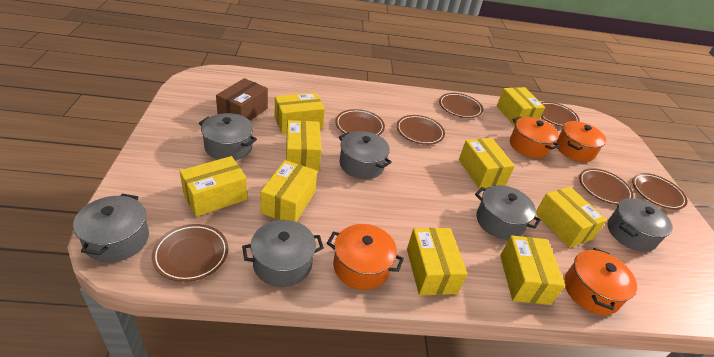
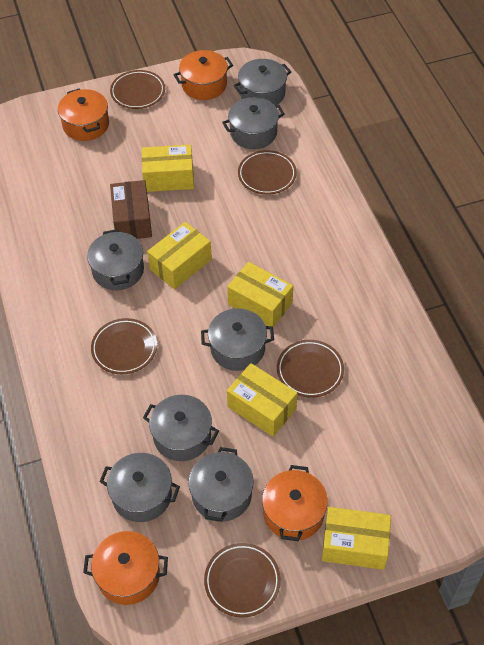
brown plate: 7 -> 5
grey pot: 6 -> 7
yellow box: 9 -> 5

